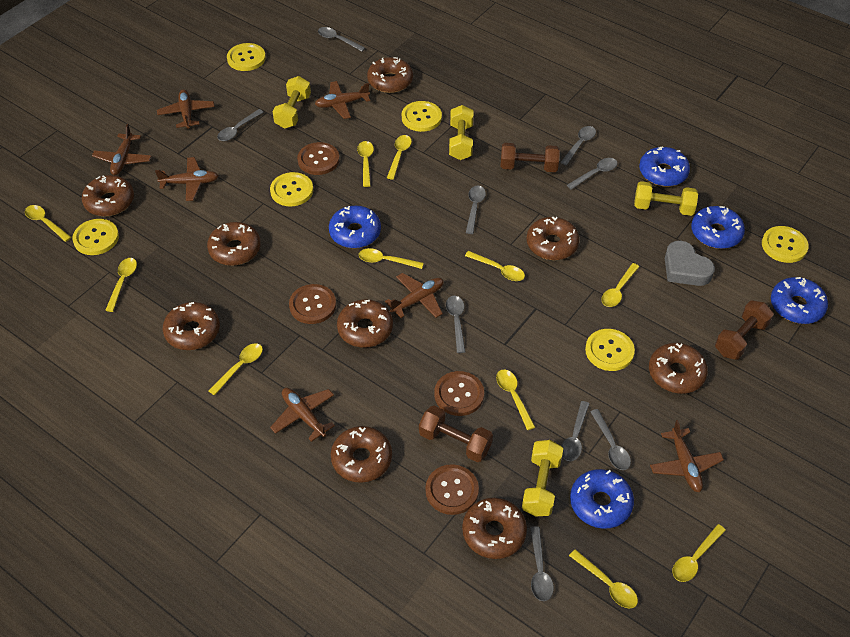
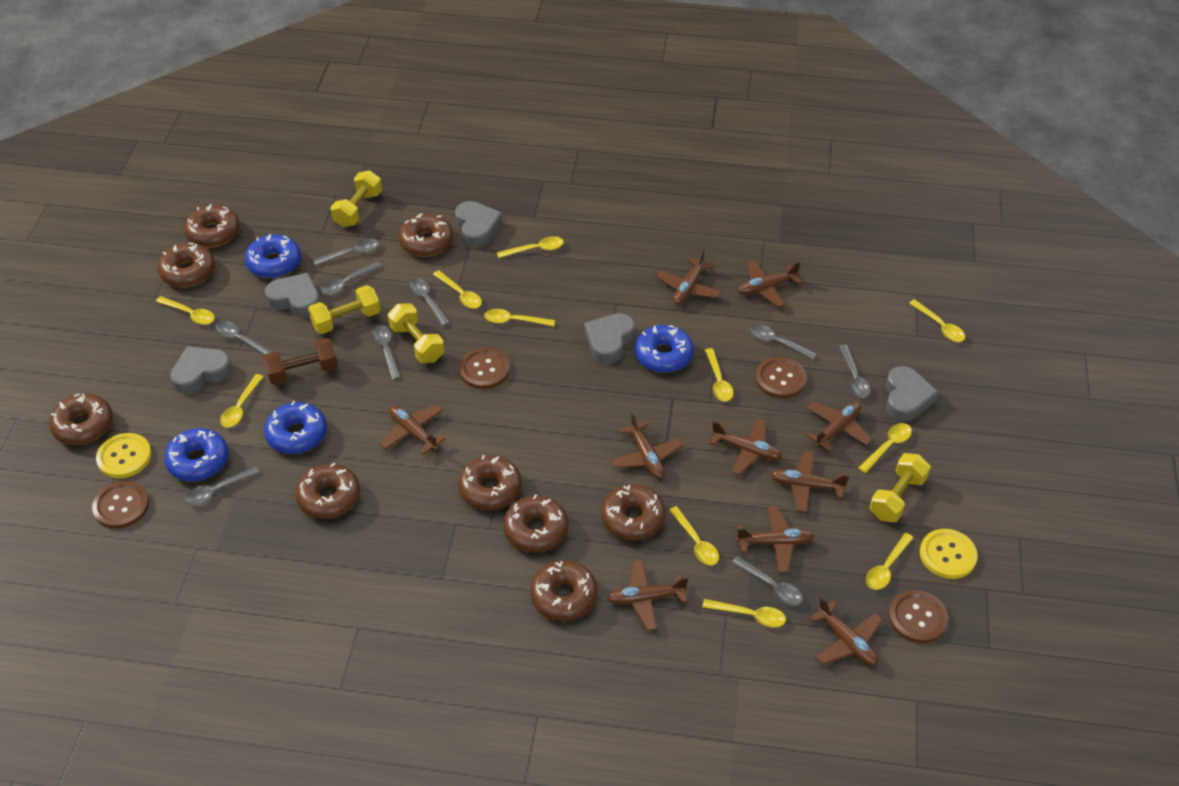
blue donut: 5 -> 4
brown dumbbell: 3 -> 1
brown plane: 7 -> 10
grey heart: 1 -> 5
yellow button: 6 -> 2

